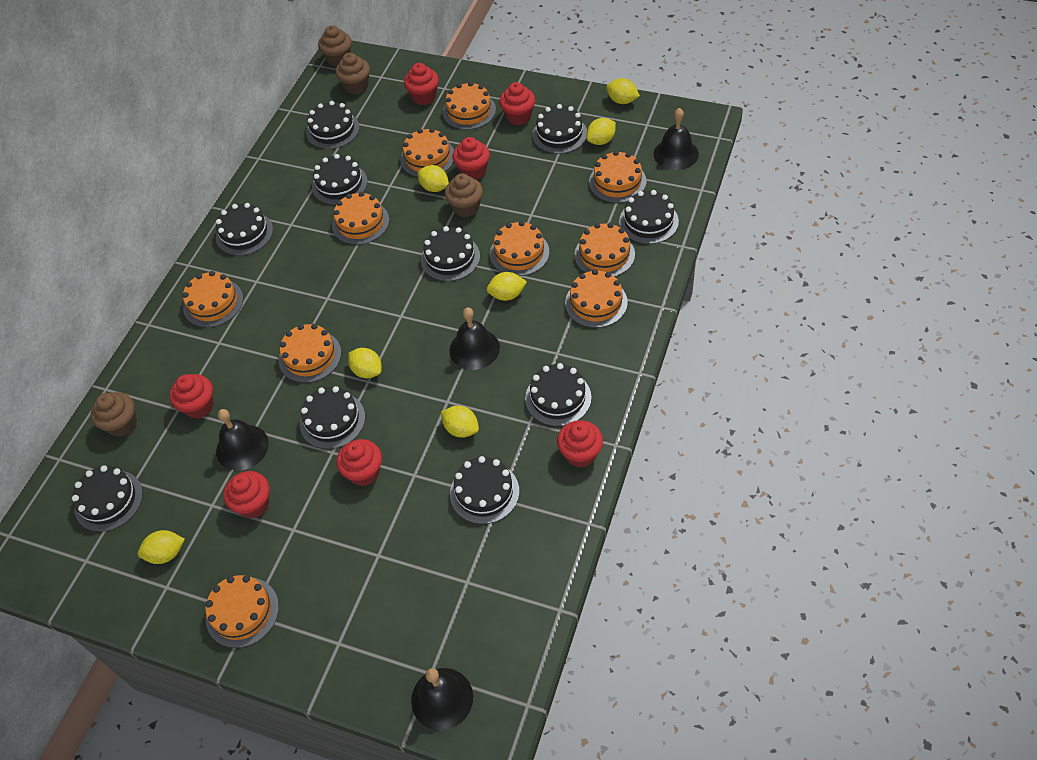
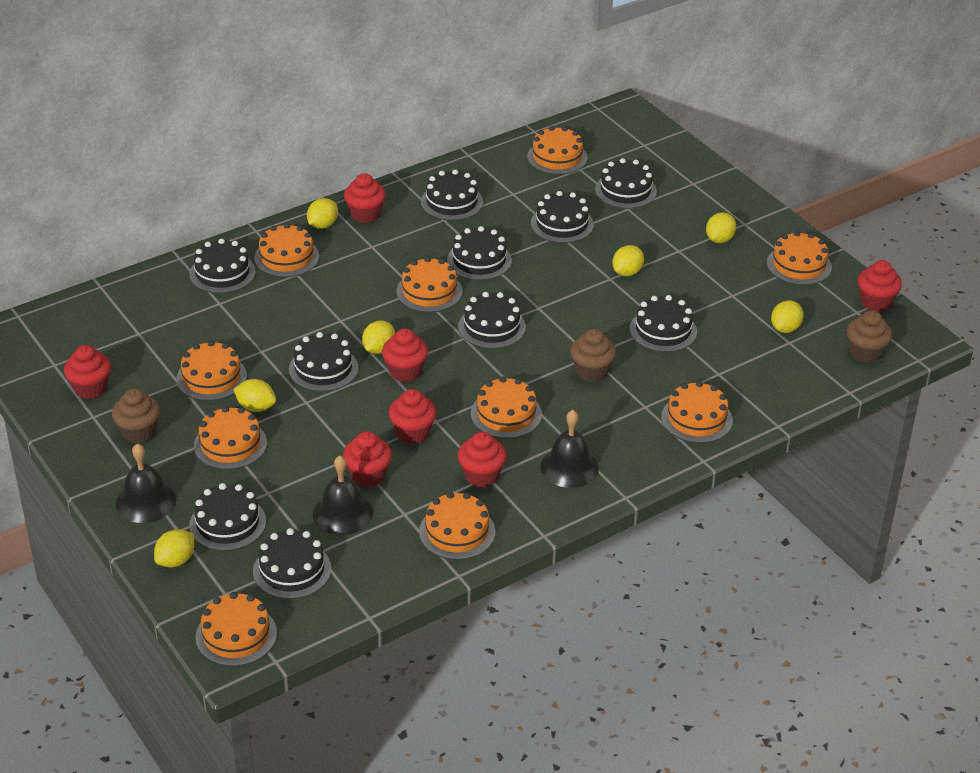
black bell: 4 -> 3
brown cupcake: 4 -> 3

